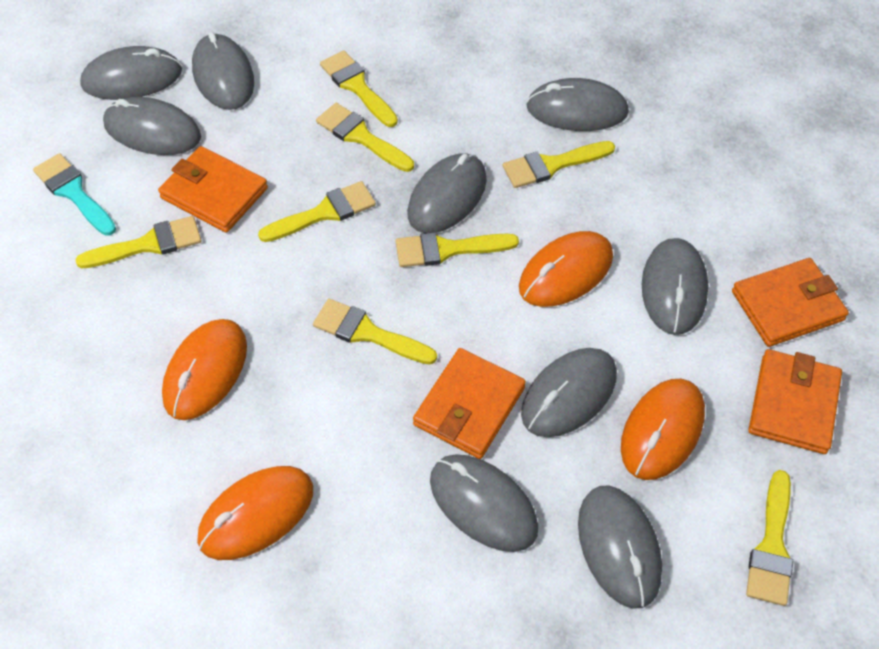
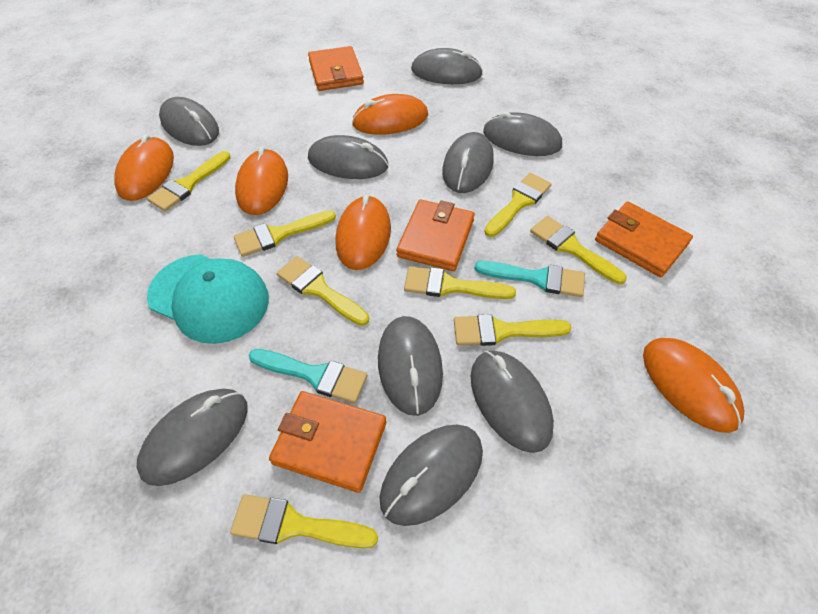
orange mouse: 4 -> 5
turquoise brush: 1 -> 2
turquoise cap: 0 -> 1

